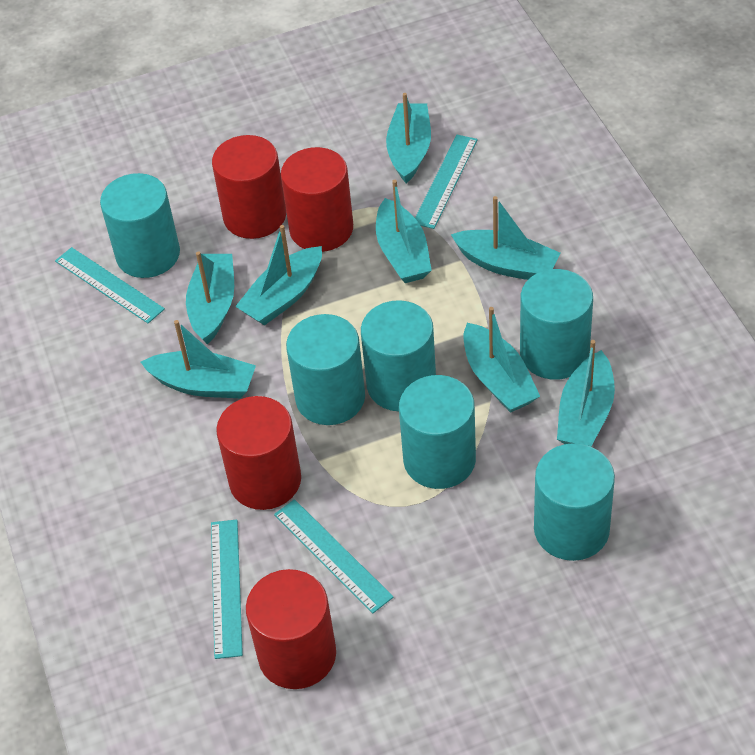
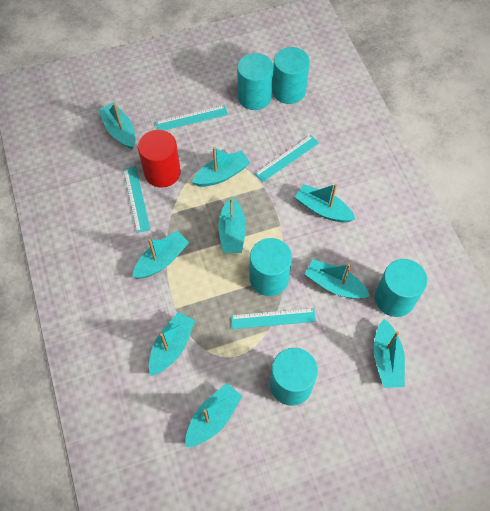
red cylinder: 4 -> 1
turquoise boat: 8 -> 9
turquoise cylinder: 6 -> 5

